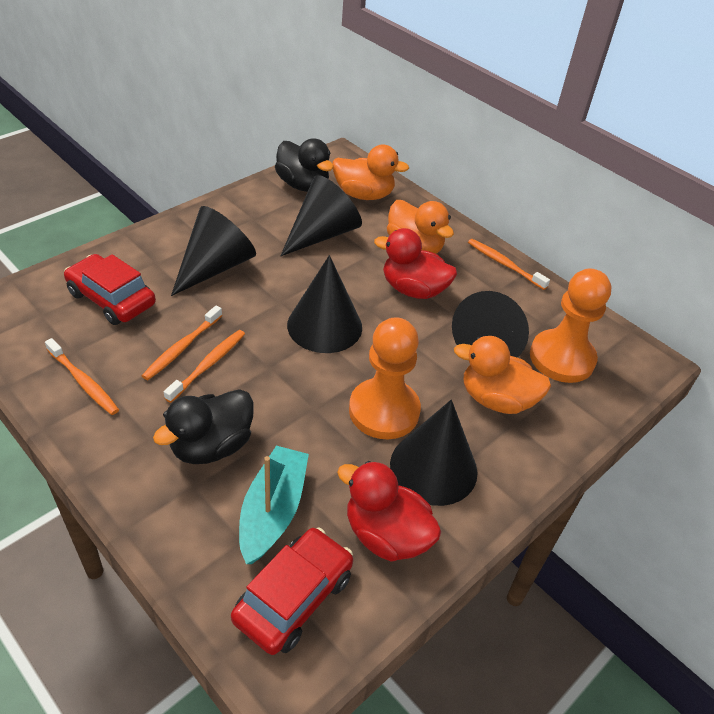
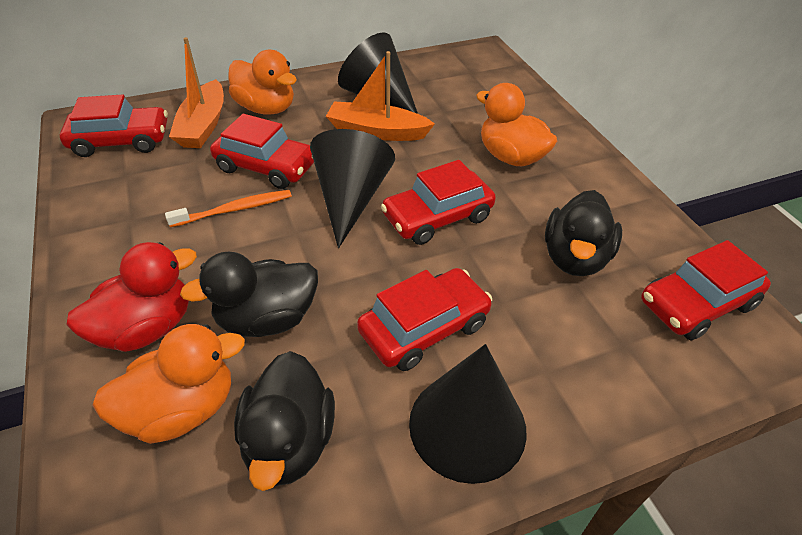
black cone: 5 -> 3
black duck: 2 -> 3
orange boat: 0 -> 2
orange pawn: 2 -> 0
orange toothbrush: 4 -> 1
red car: 2 -> 5
red duck: 2 -> 1
turquoise boat: 1 -> 0

